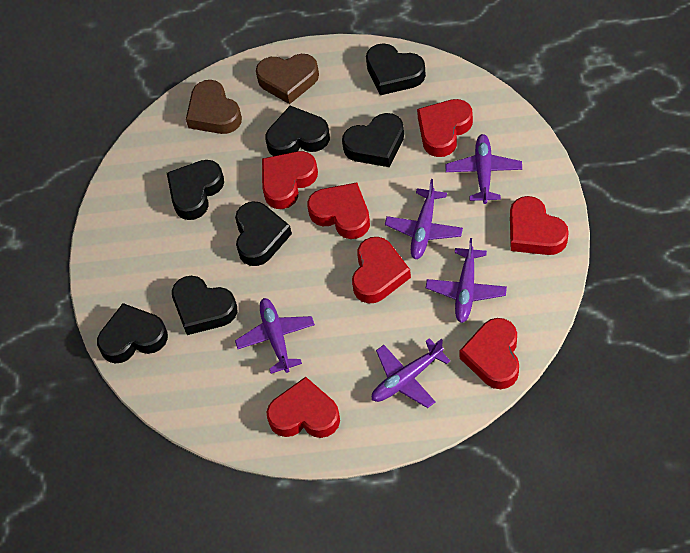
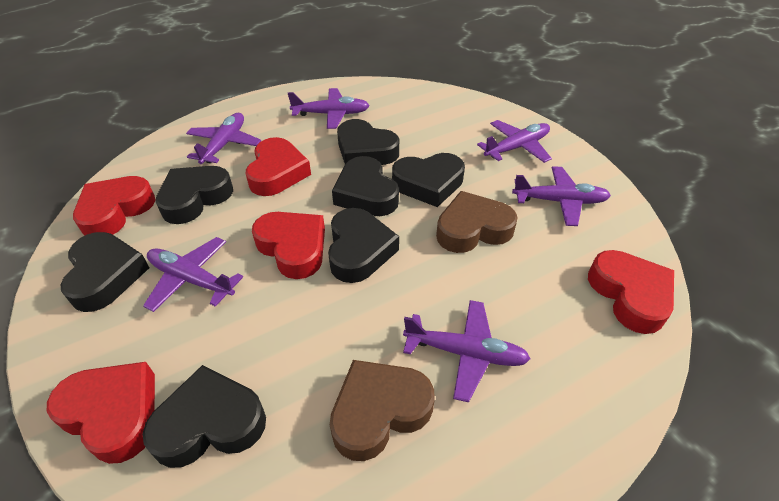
purple plane: 5 -> 6
red heart: 7 -> 5

